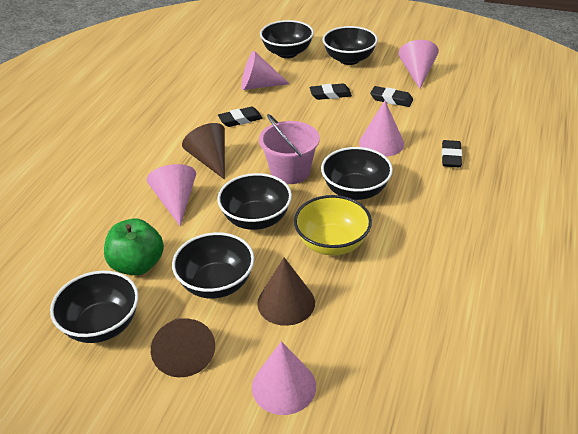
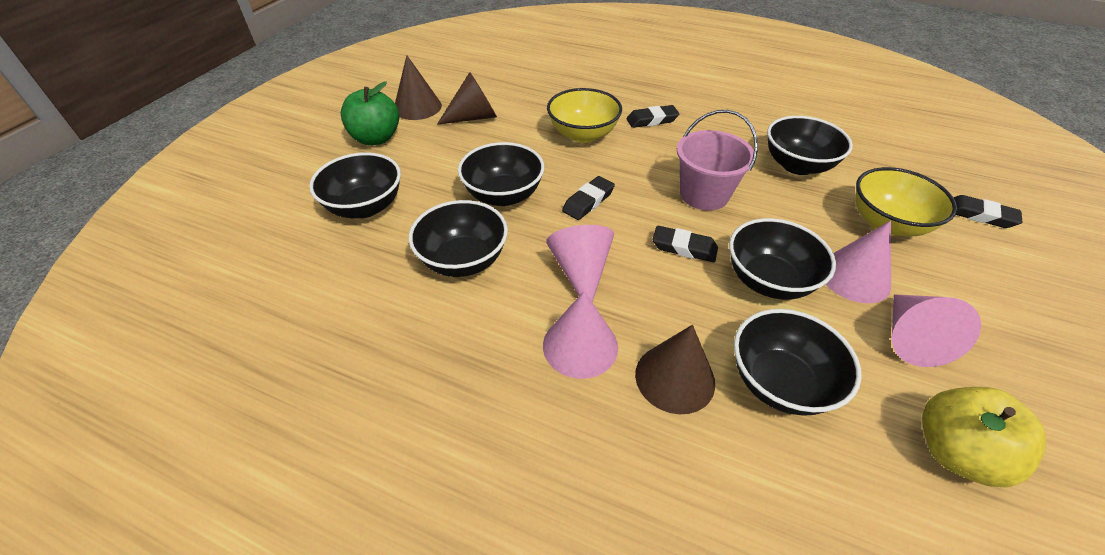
pink cone: 5 -> 4
yellow apple: 0 -> 1
yellow bowl: 1 -> 2

